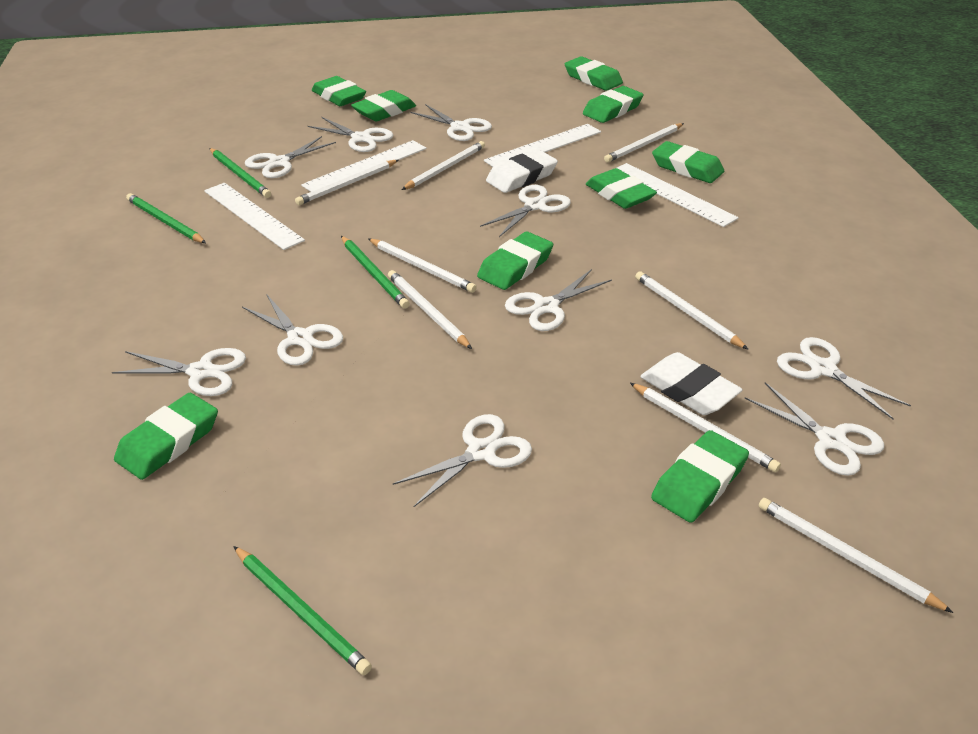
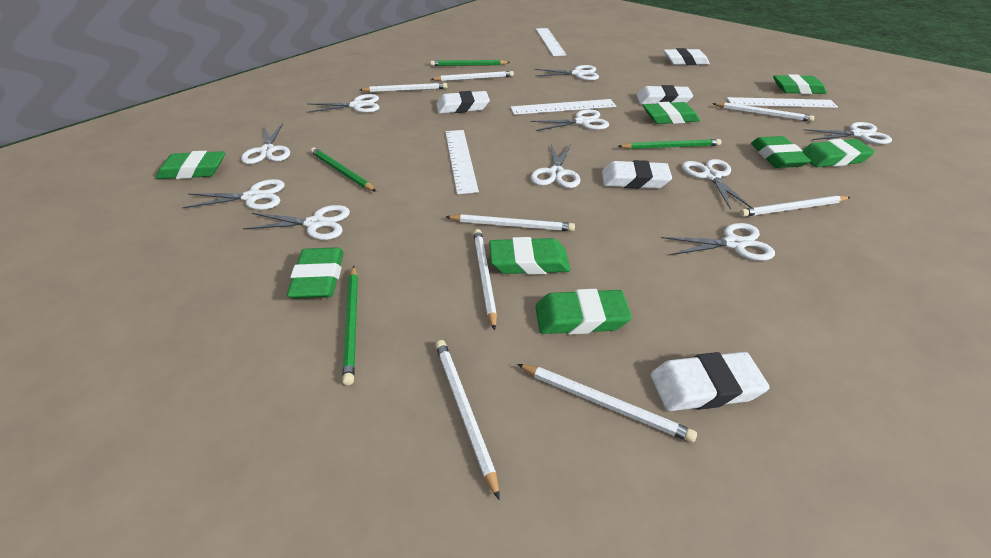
green eraser: 9 -> 8
white eraser: 2 -> 5

